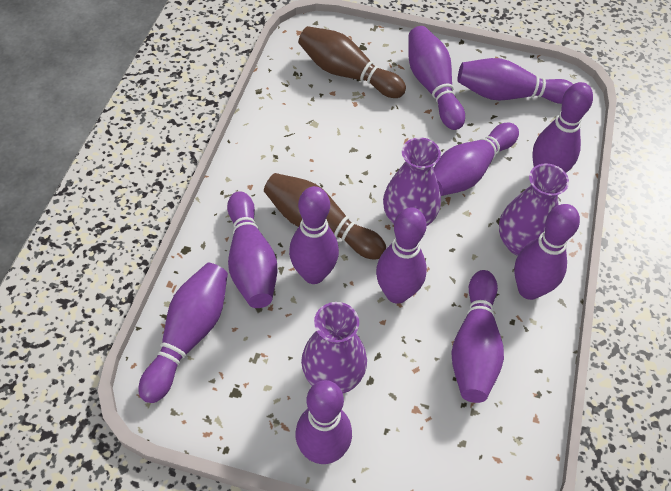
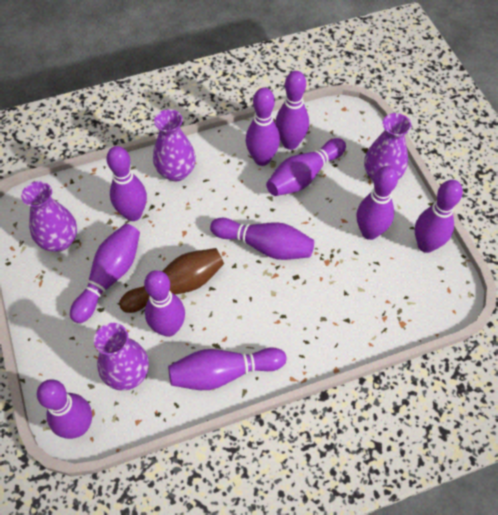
brown bowling pin: 2 -> 1
purple vase: 3 -> 4

